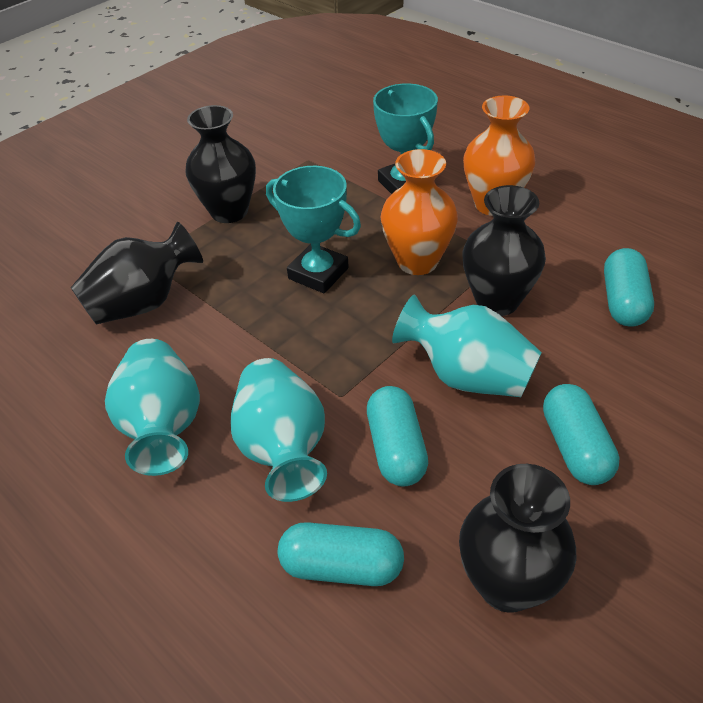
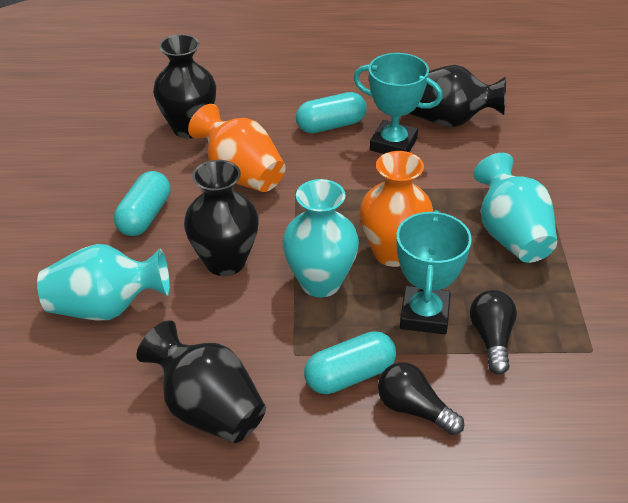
black light bulb: 0 -> 2
turquoise capsule: 4 -> 3

